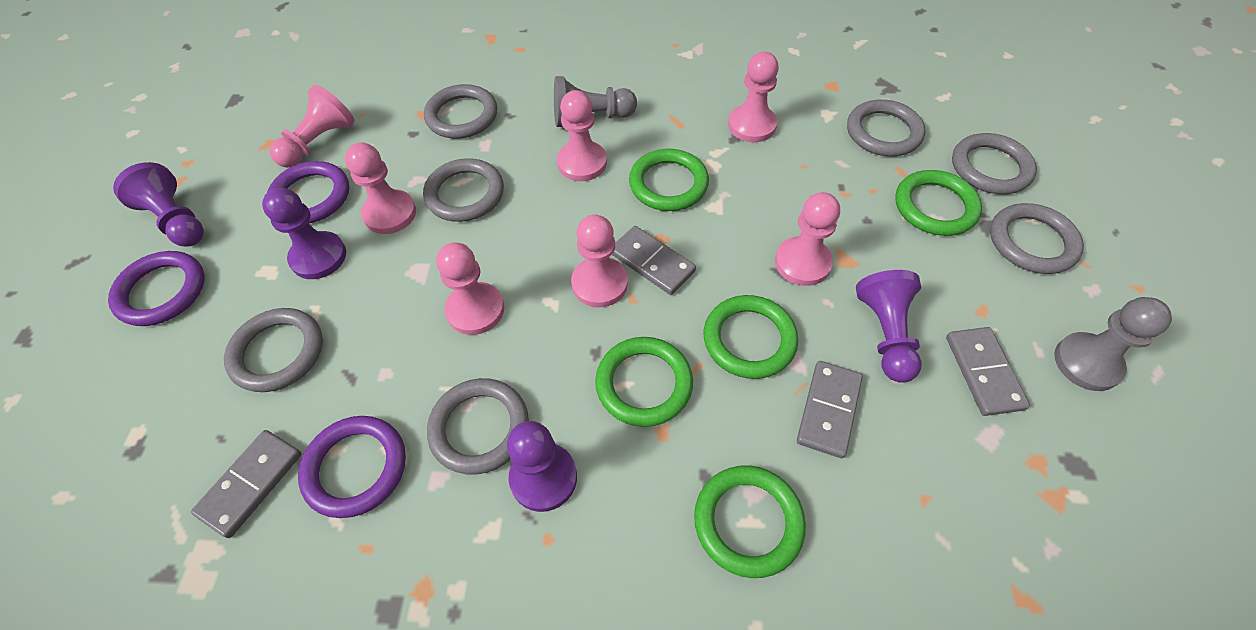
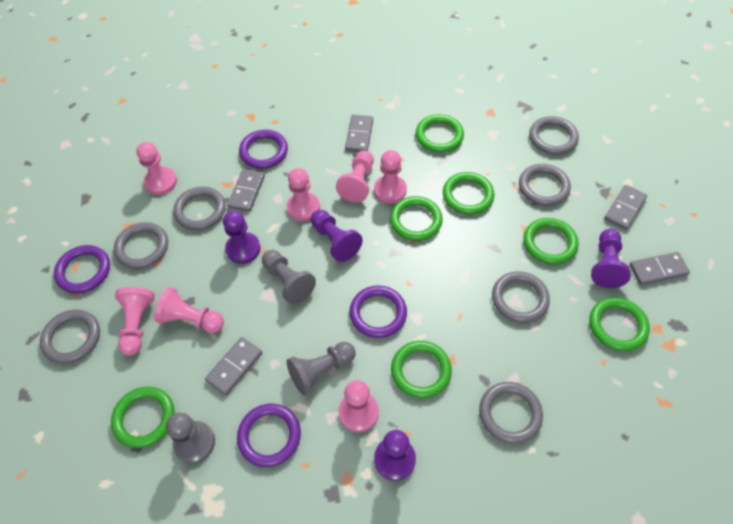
green ring: 5 -> 7
grey domino: 4 -> 5
grey pawn: 2 -> 3
purple ring: 3 -> 4

